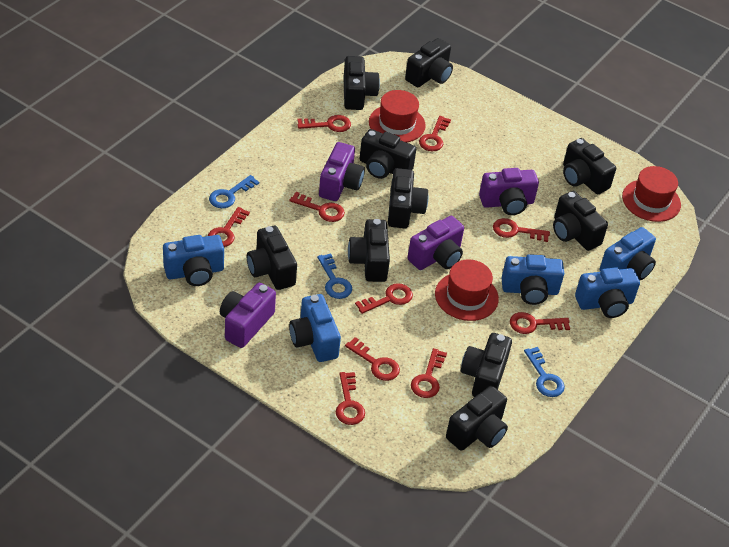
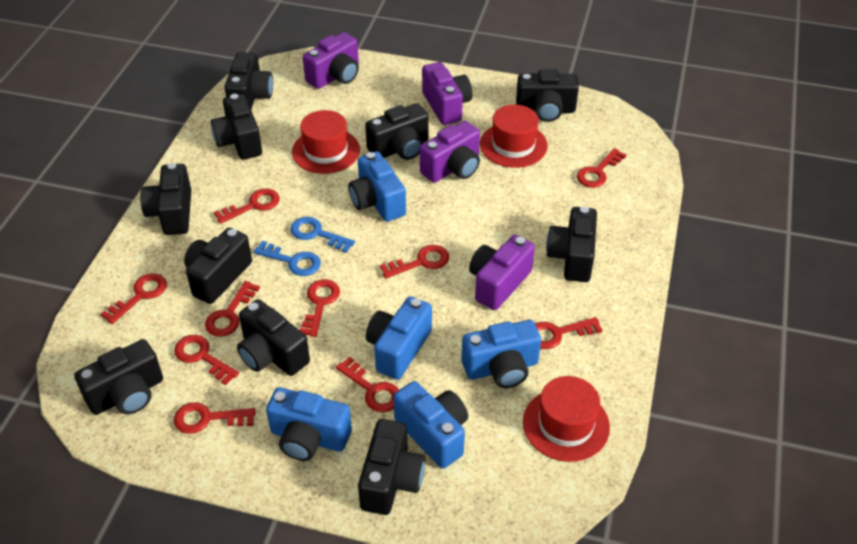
blue key: 3 -> 2

